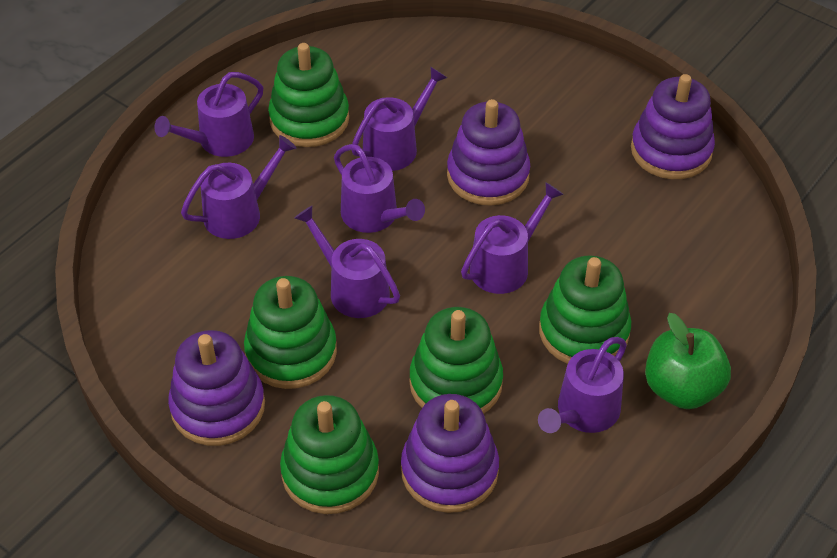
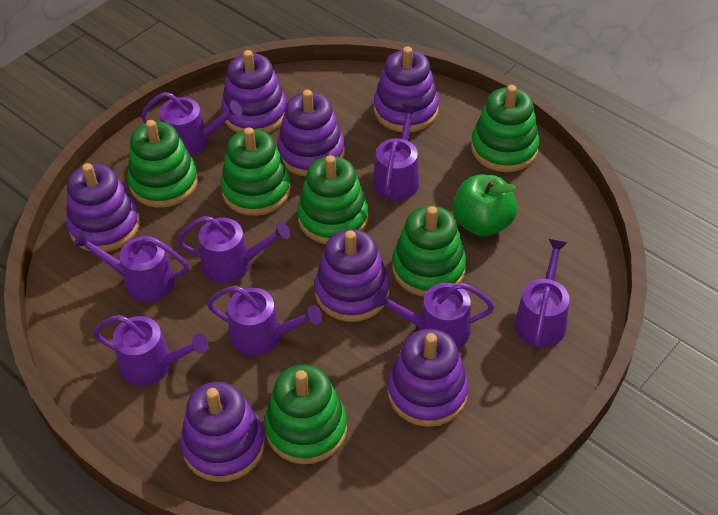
green stacking toy: 5 -> 6
purple stacking toy: 4 -> 7
purple watering can: 7 -> 8

